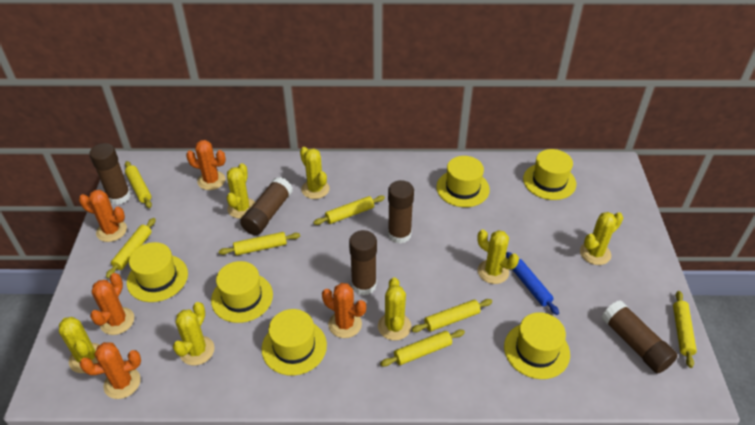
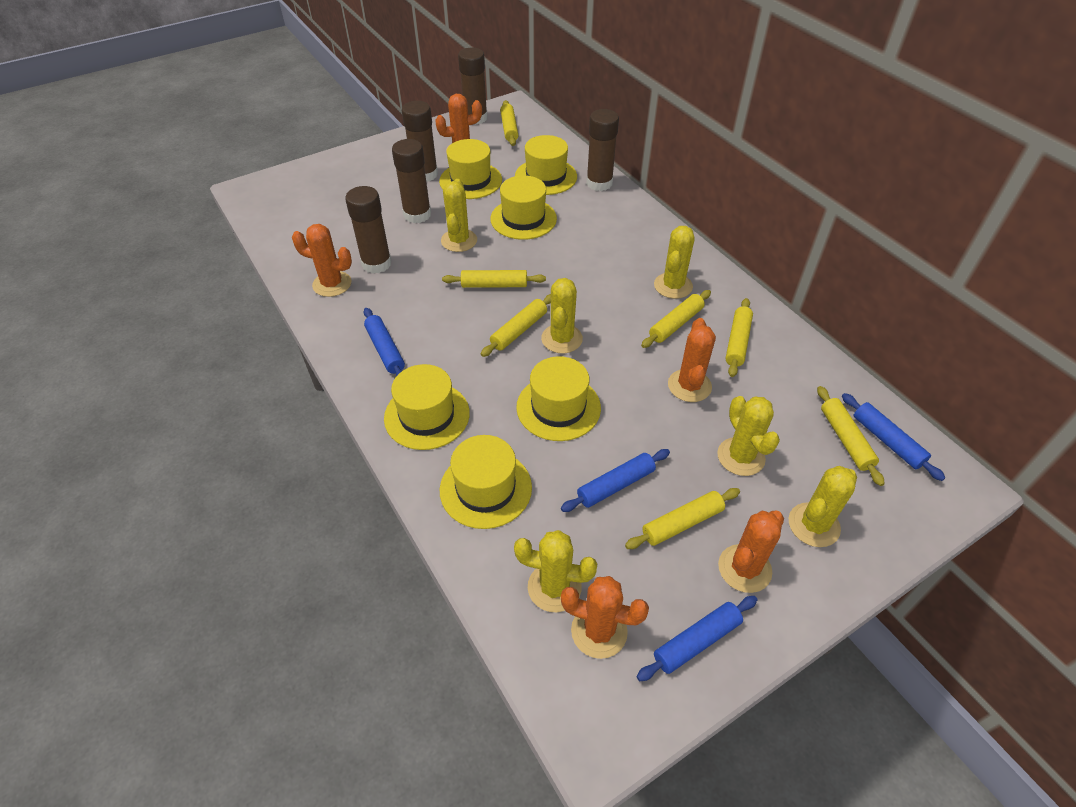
blue rolling pin: 1 -> 4
yellow cactus: 7 -> 6

